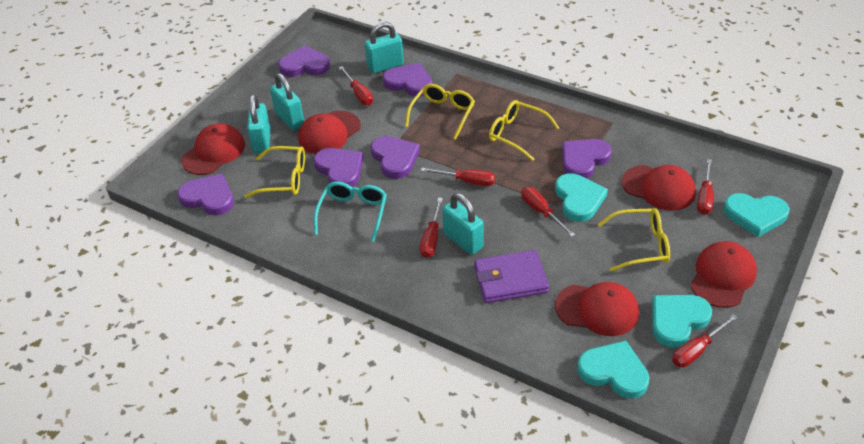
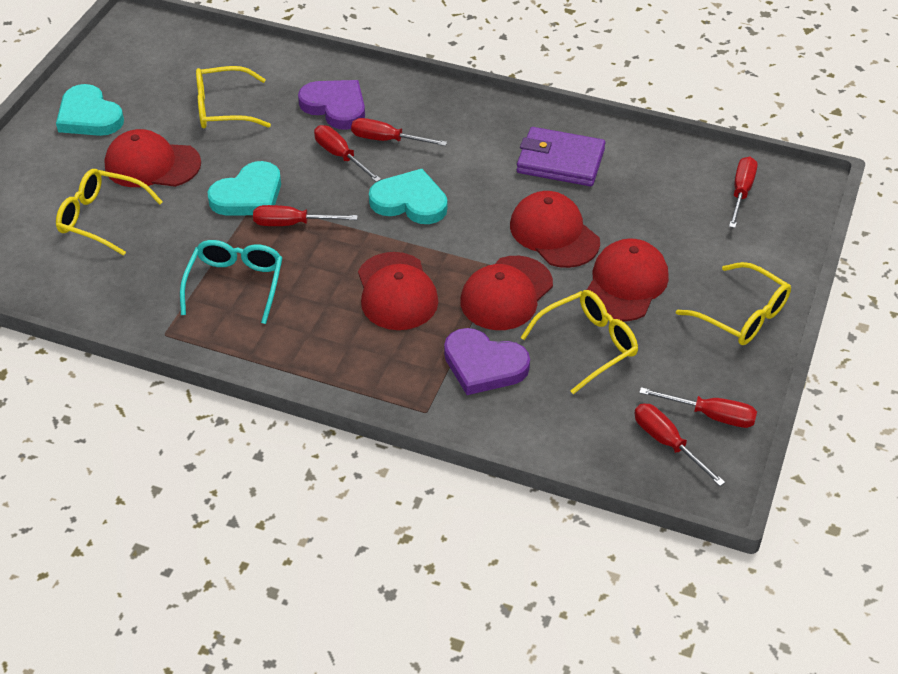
purple heart: 6 -> 2
turquoise heart: 4 -> 3
turquoise padlock: 4 -> 0

